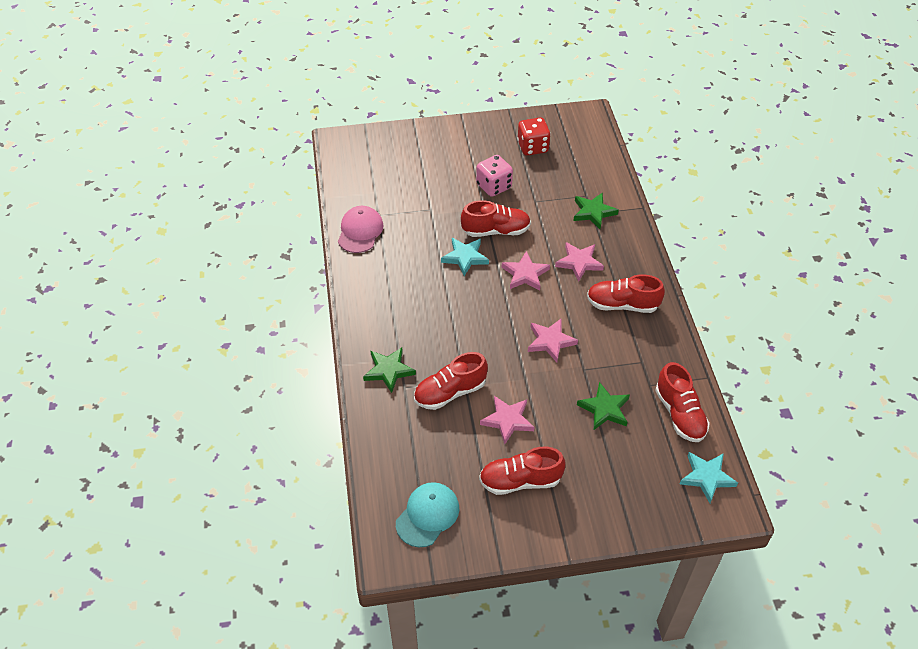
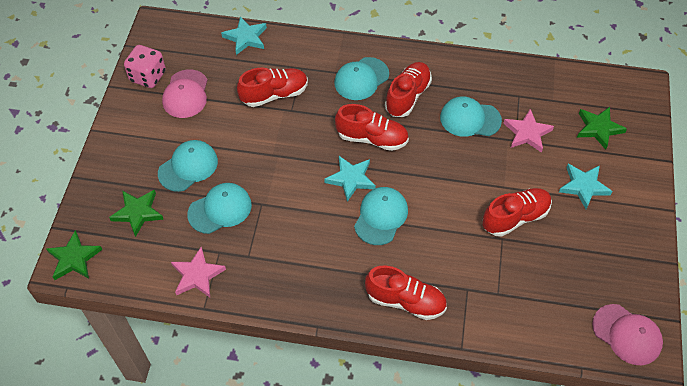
pink cap: 1 -> 2
pink star: 4 -> 2
red dice: 1 -> 0
turquoise cap: 1 -> 5
turquoise star: 2 -> 3

